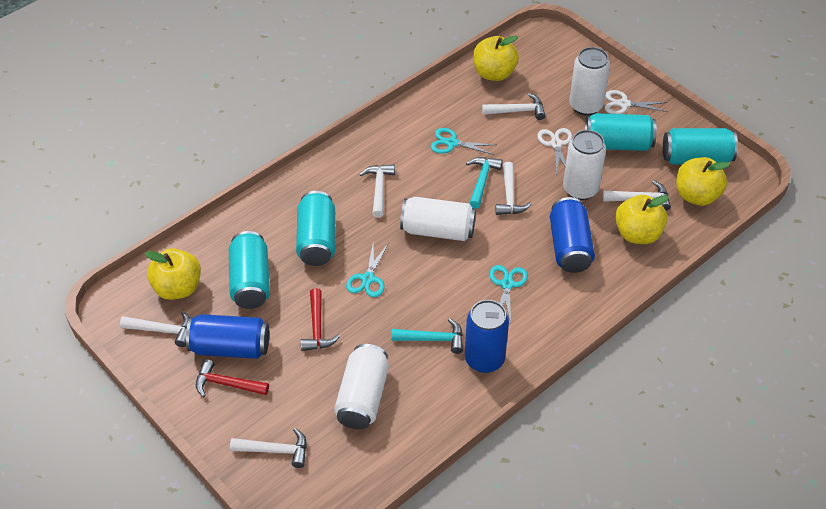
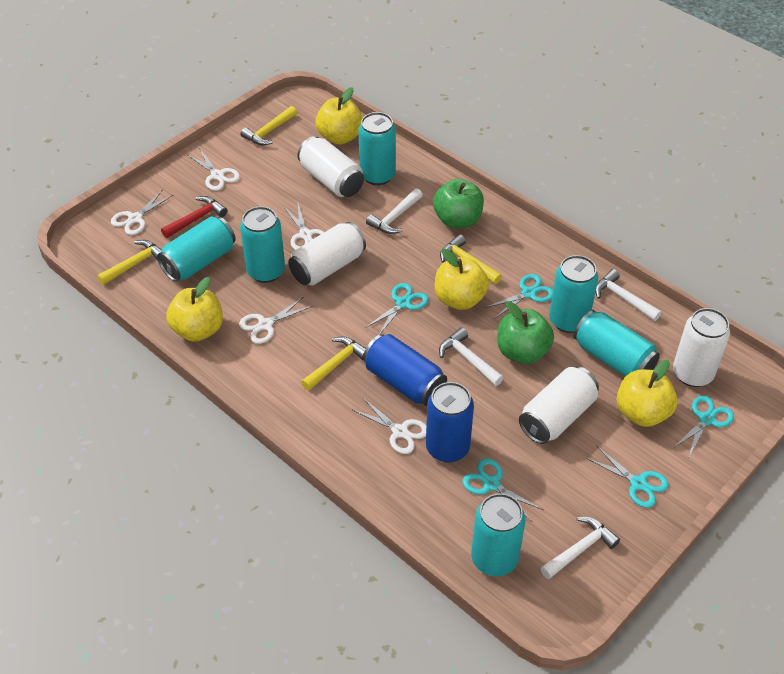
blue can: 3 -> 2
green apple: 0 -> 2
red hammer: 2 -> 1
turquoise can: 4 -> 6
turquoise hammer: 2 -> 0
turquoise scissors: 3 -> 5
white hammer: 6 -> 4
white scissors: 2 -> 5
yellow hammer: 0 -> 4

